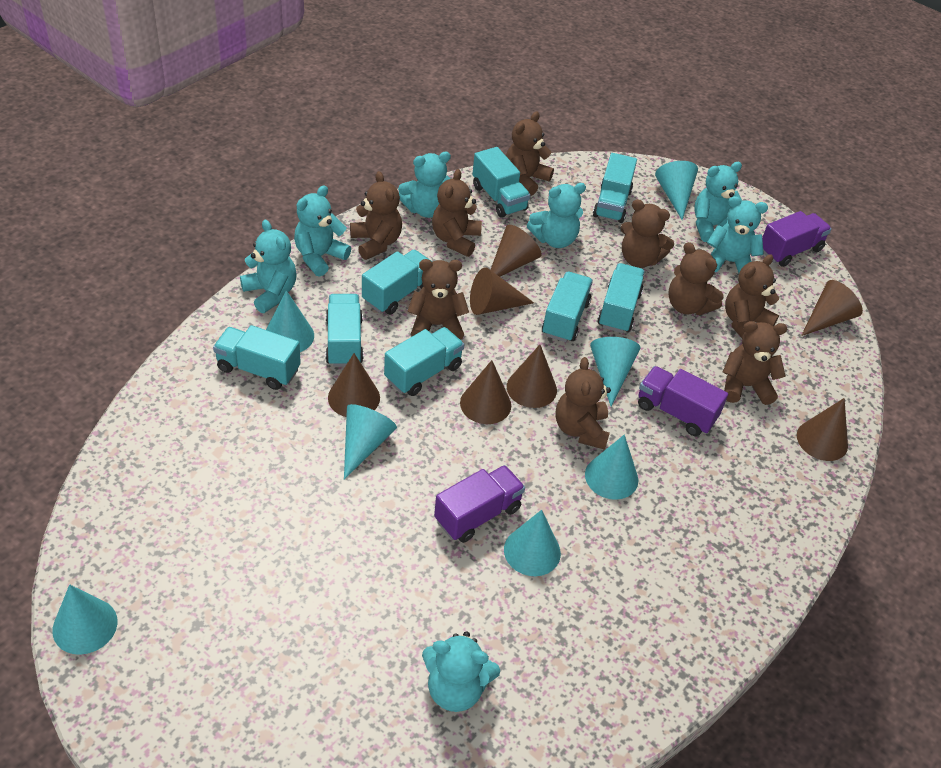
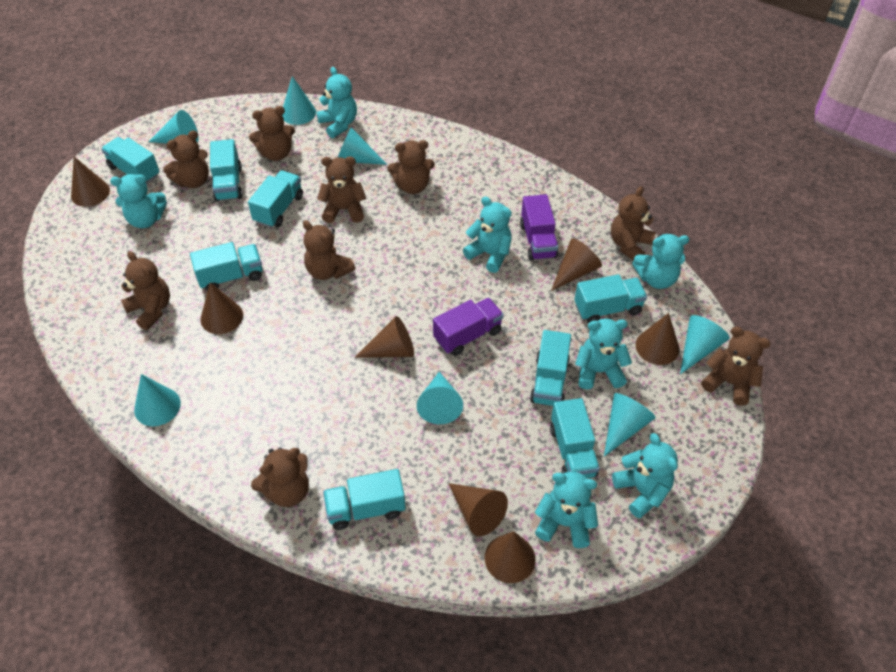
purple truck: 3 -> 2

